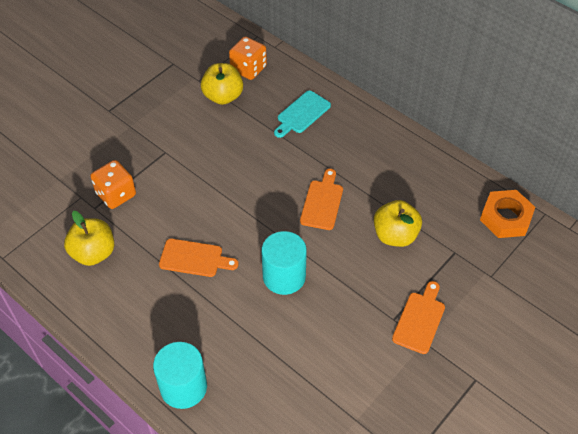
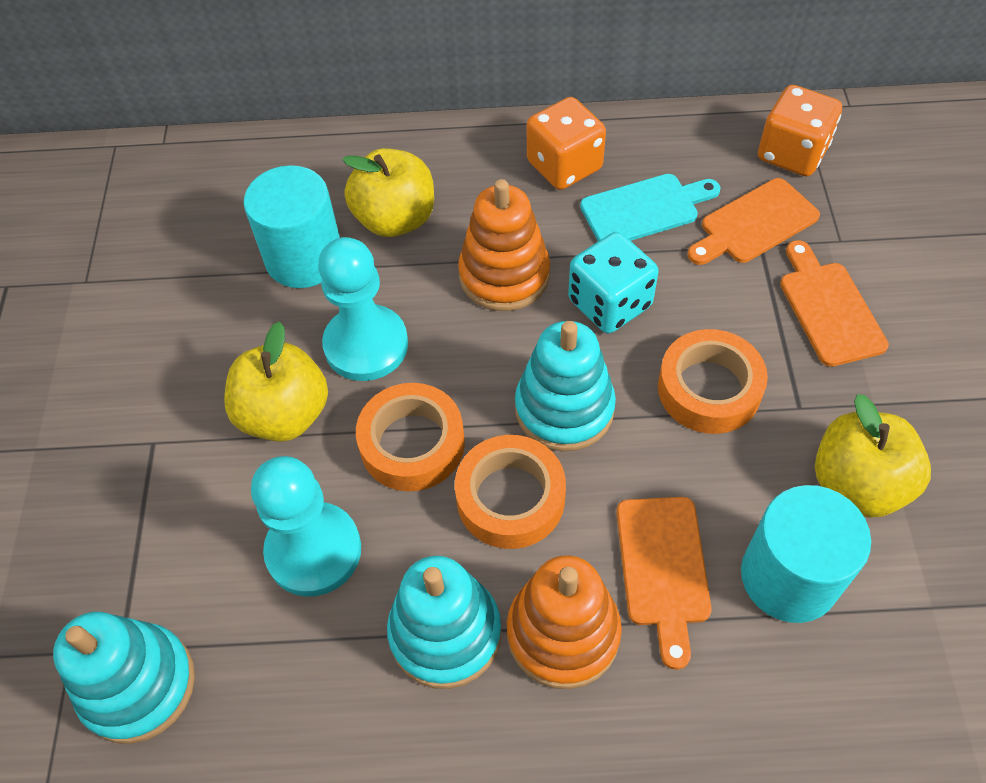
orange nut: 1 -> 0
orange stacking toy: 0 -> 2
orange tape: 0 -> 3
turquoise dice: 0 -> 1
turquoise pawn: 0 -> 2
turquoise stacking toy: 0 -> 3

